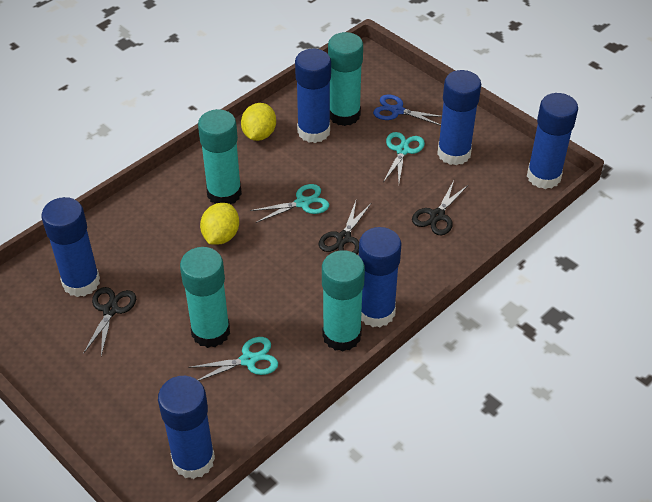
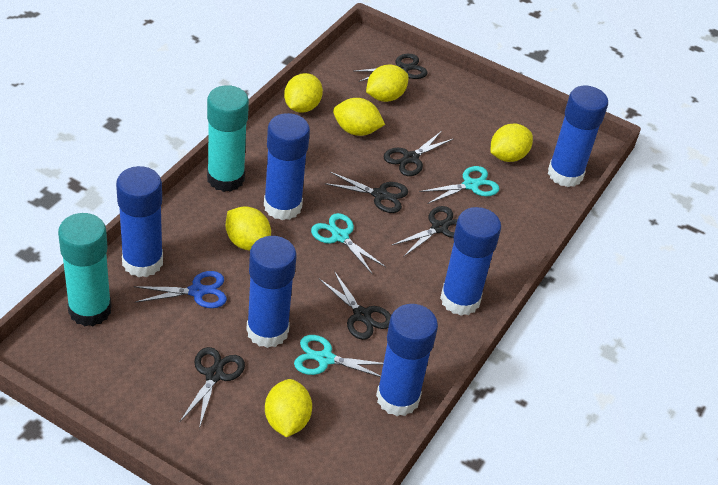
black scissors: 3 -> 6
turquoise glue stick: 4 -> 2
yellow lemon: 2 -> 6

